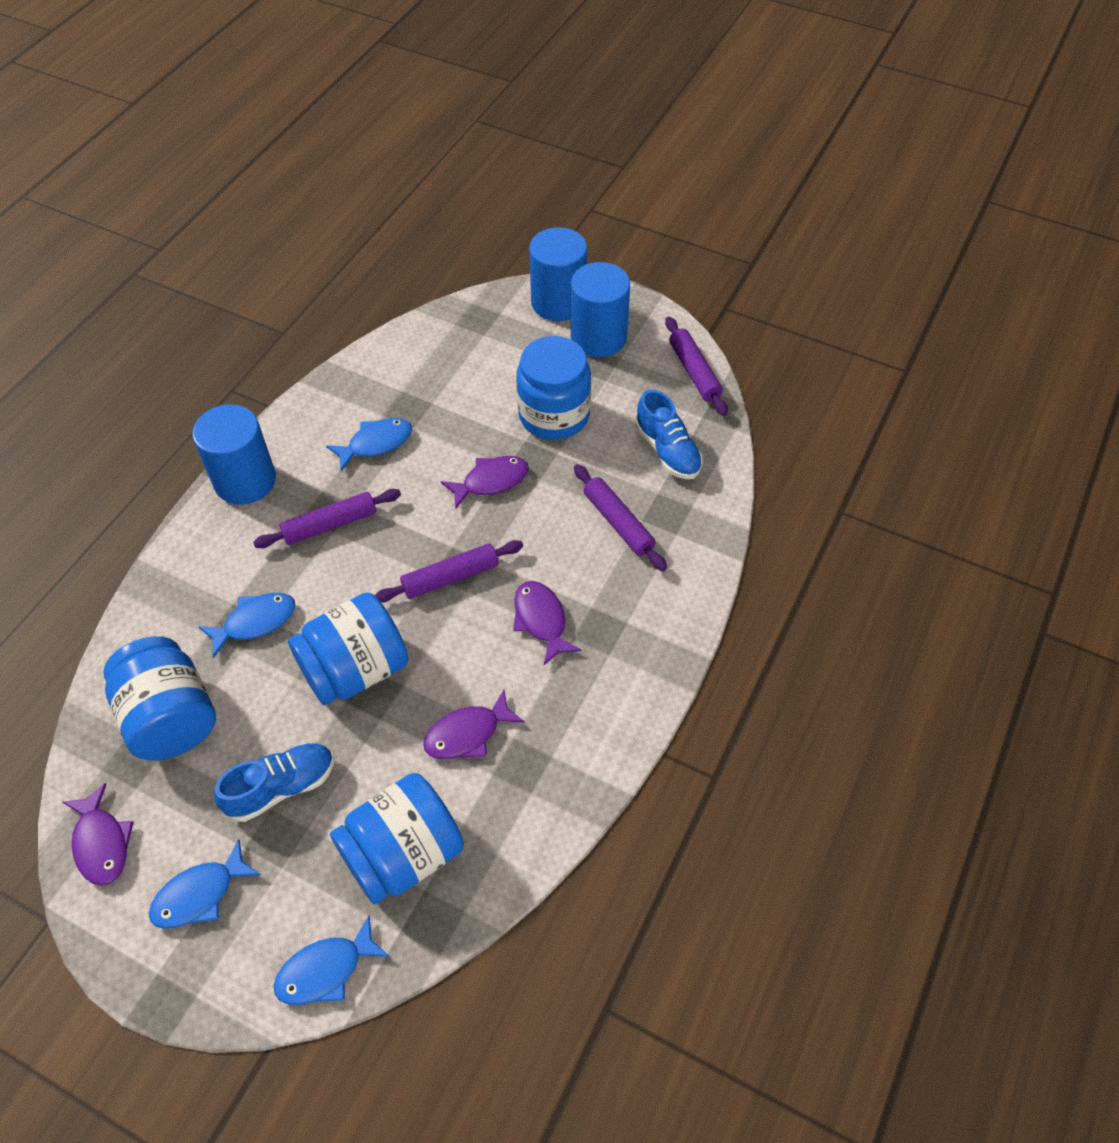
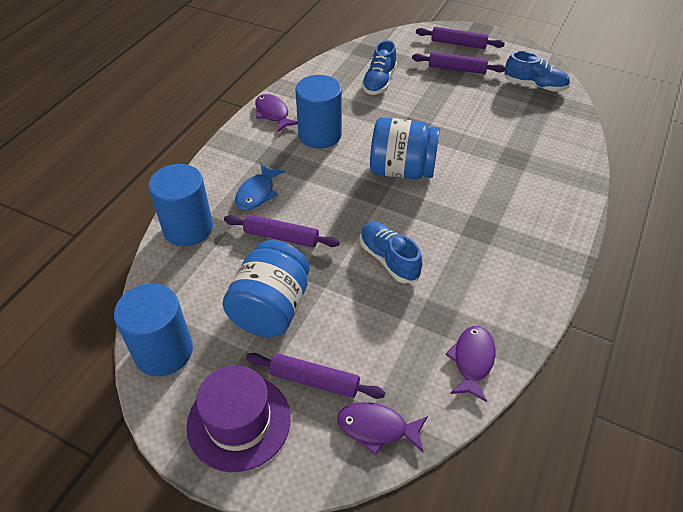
blue fish: 4 -> 1
blue jar: 4 -> 2
blue shoe: 2 -> 3
purple fish: 4 -> 3
purple hat: 0 -> 1

